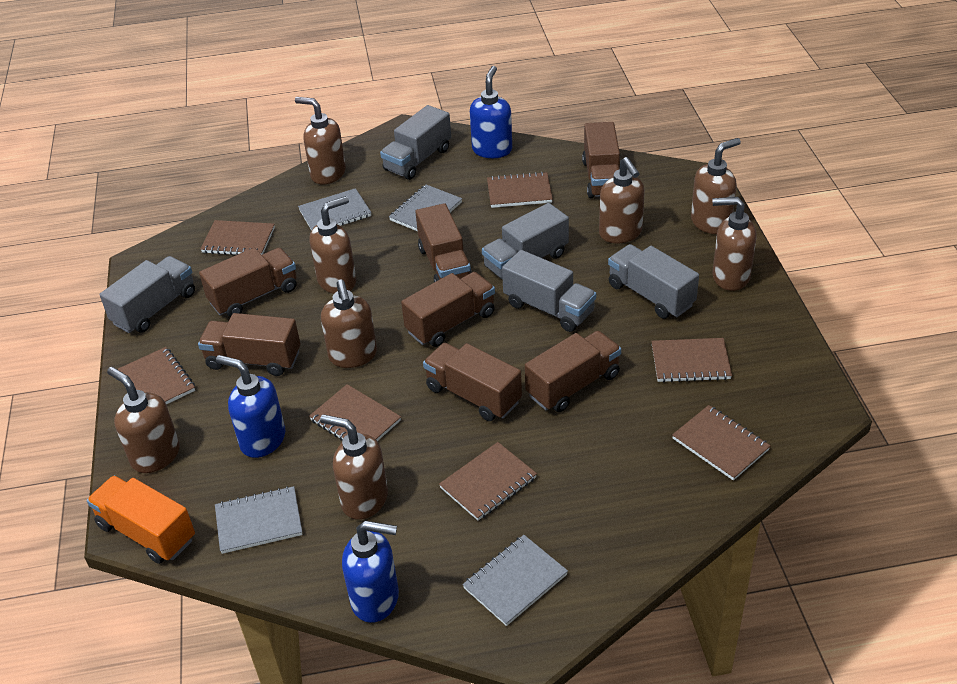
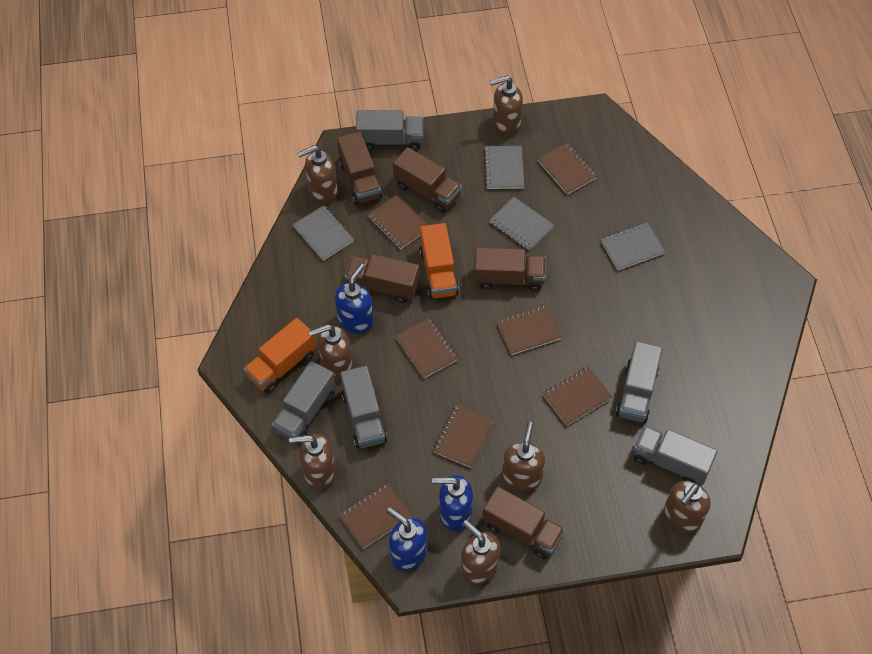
brown soap dispenser: 8 -> 7
brown truck: 7 -> 5
orange truck: 1 -> 2

